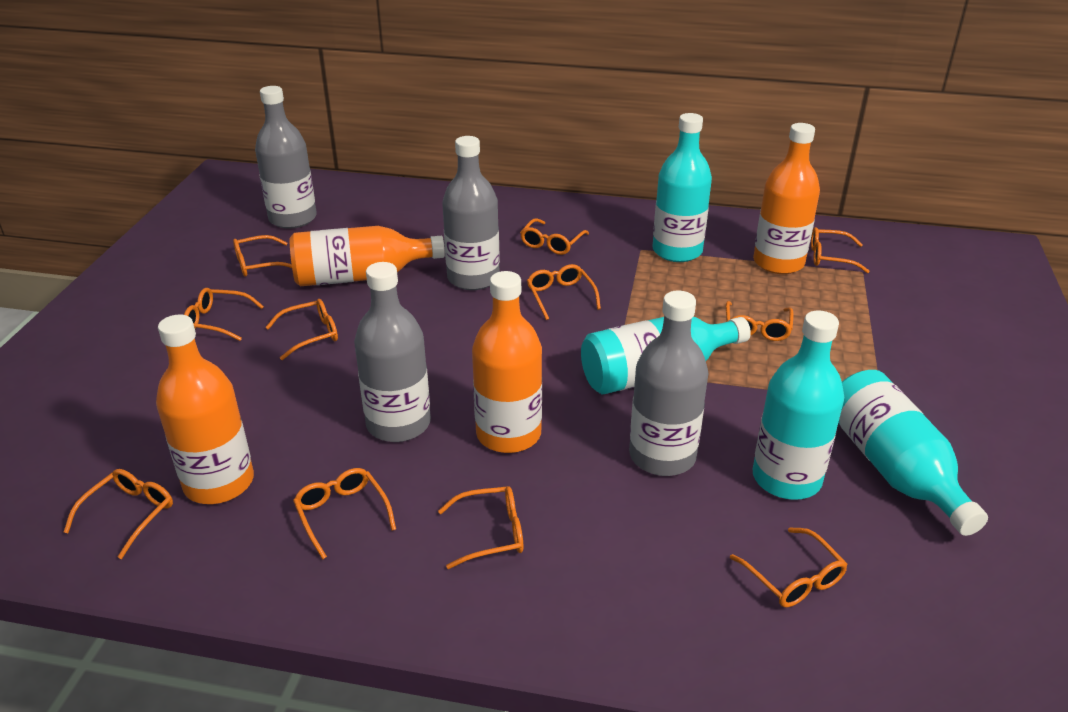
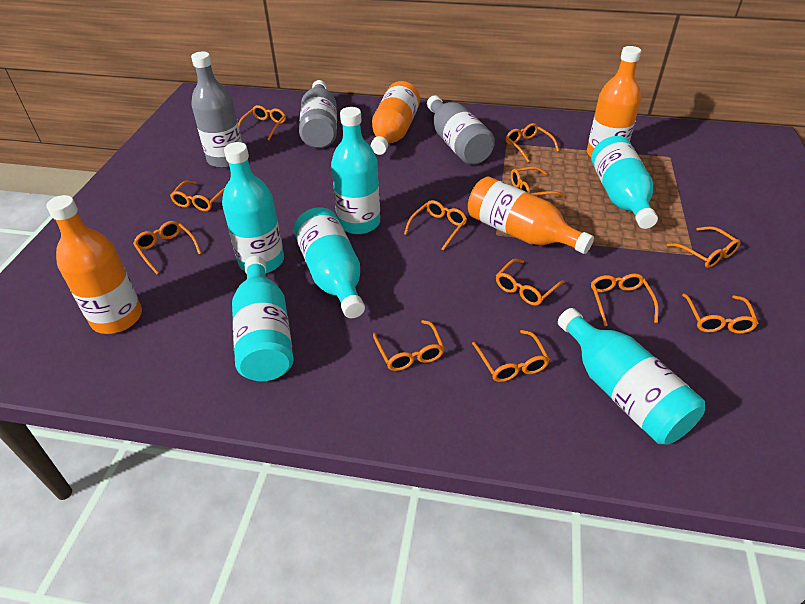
grey bottle: 4 -> 3
orange glasses: 11 -> 12
turquoise bottle: 4 -> 6

